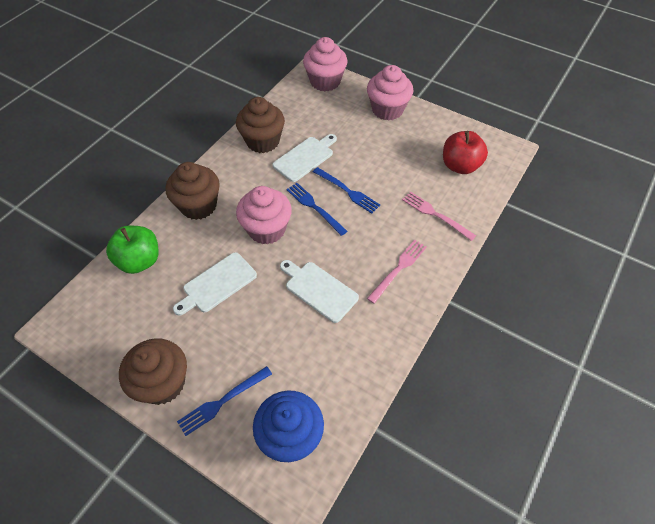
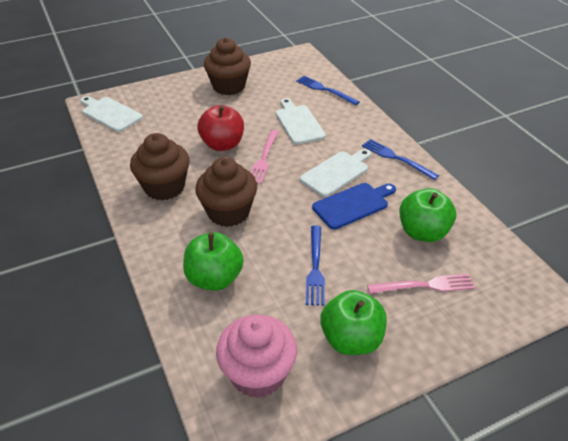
blue cupcake: 1 -> 0
blue cutting board: 0 -> 1
green apple: 1 -> 3
pink cupcake: 3 -> 1

